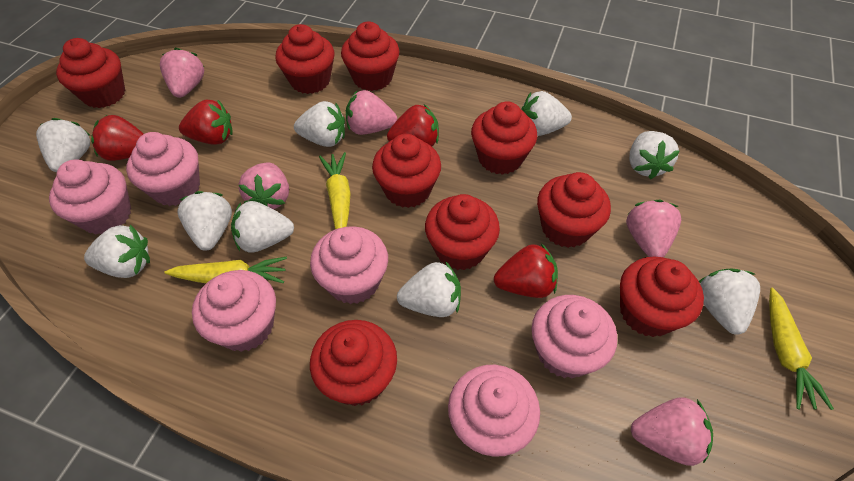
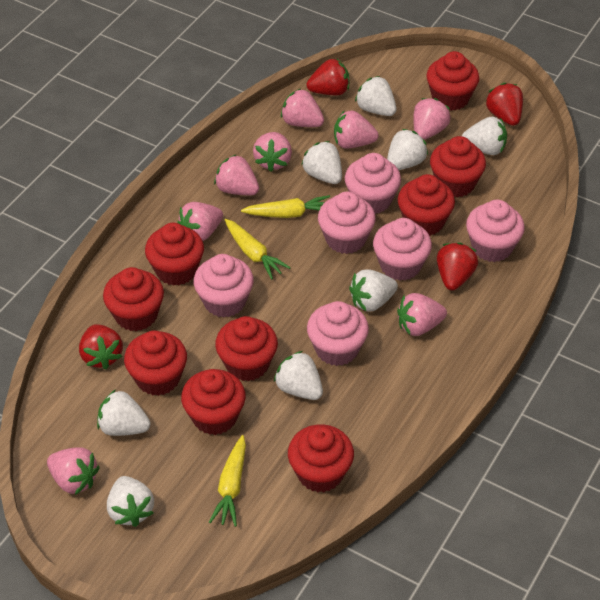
pink strawberry: 5 -> 8
white strawberry: 9 -> 8

